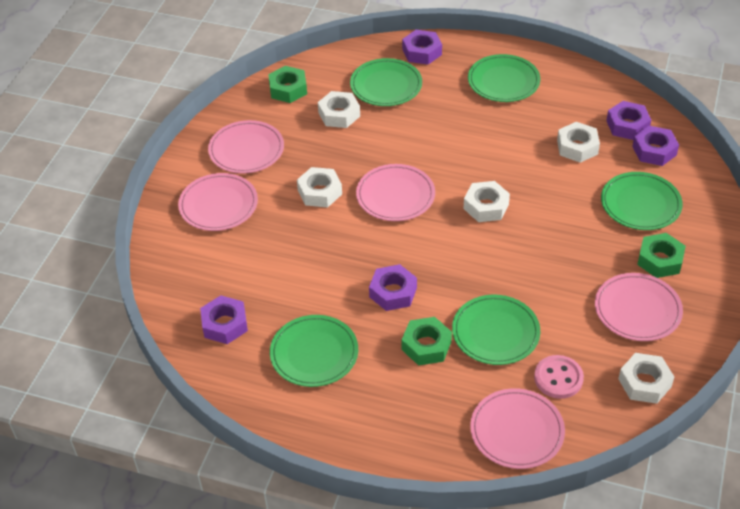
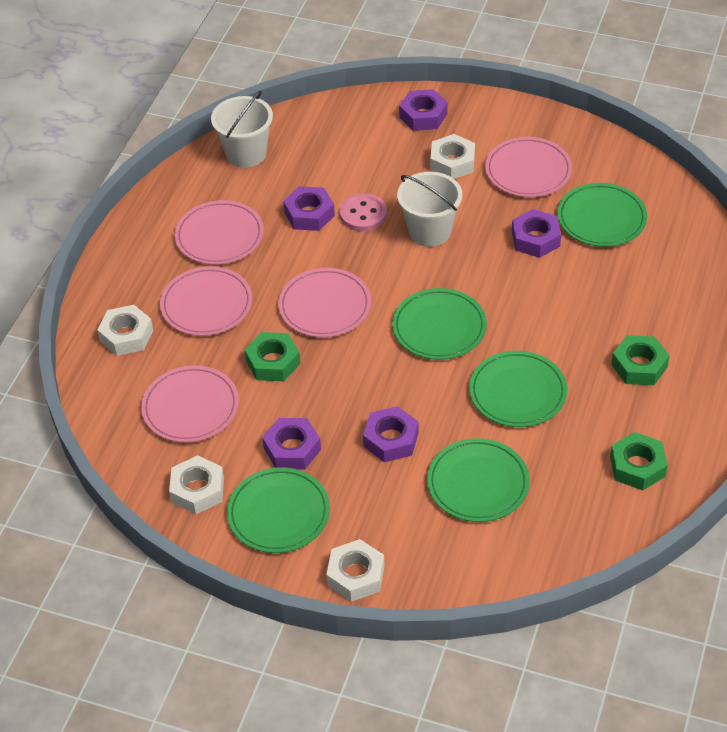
white bucket: 0 -> 2
white nut: 5 -> 4

